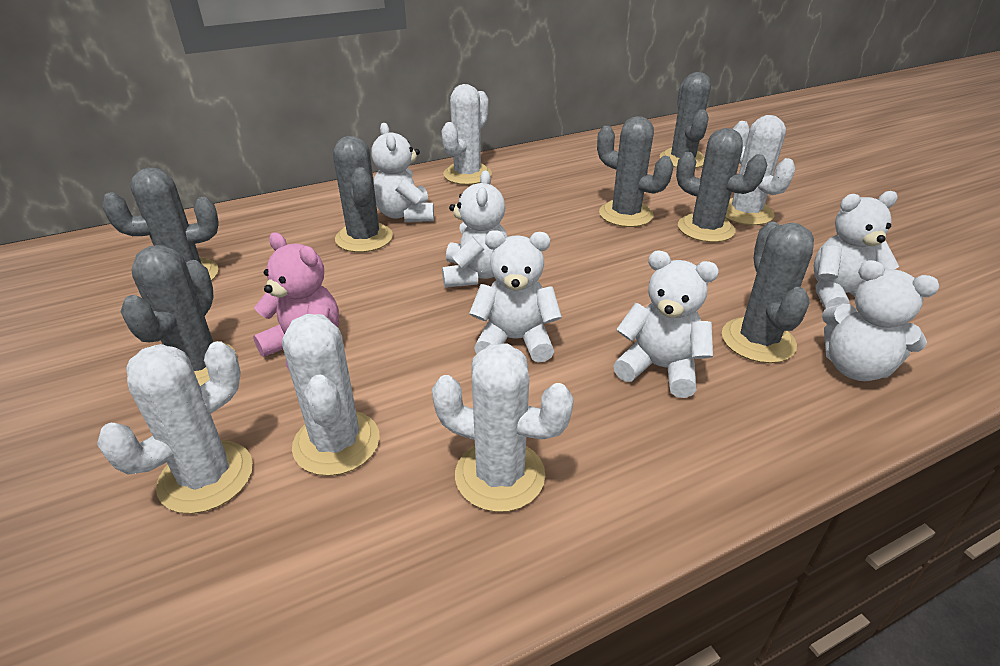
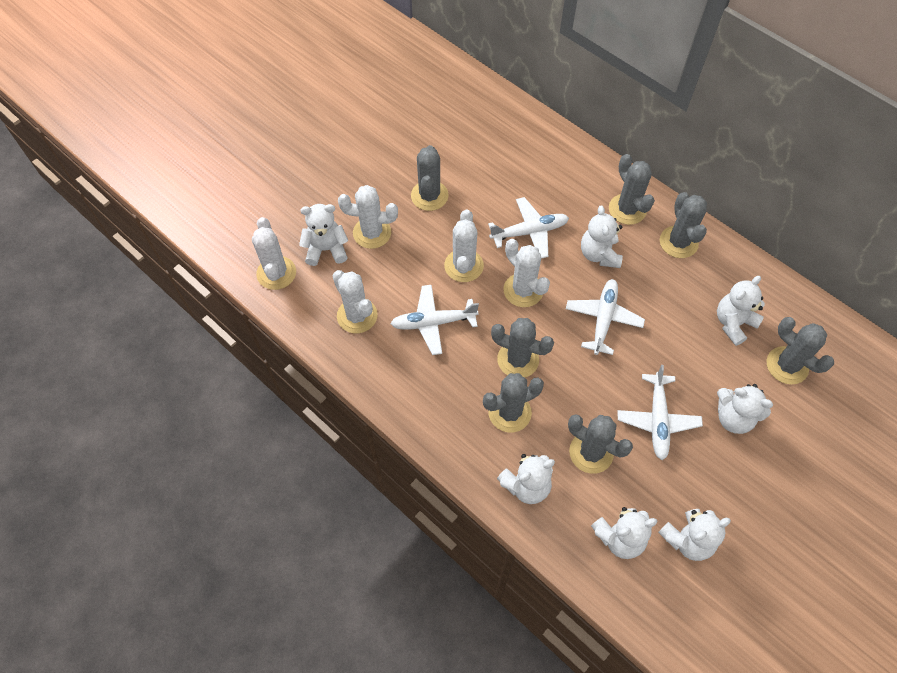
pink teddy bear: 1 -> 0
white plane: 0 -> 4
white teddy bear: 6 -> 7

